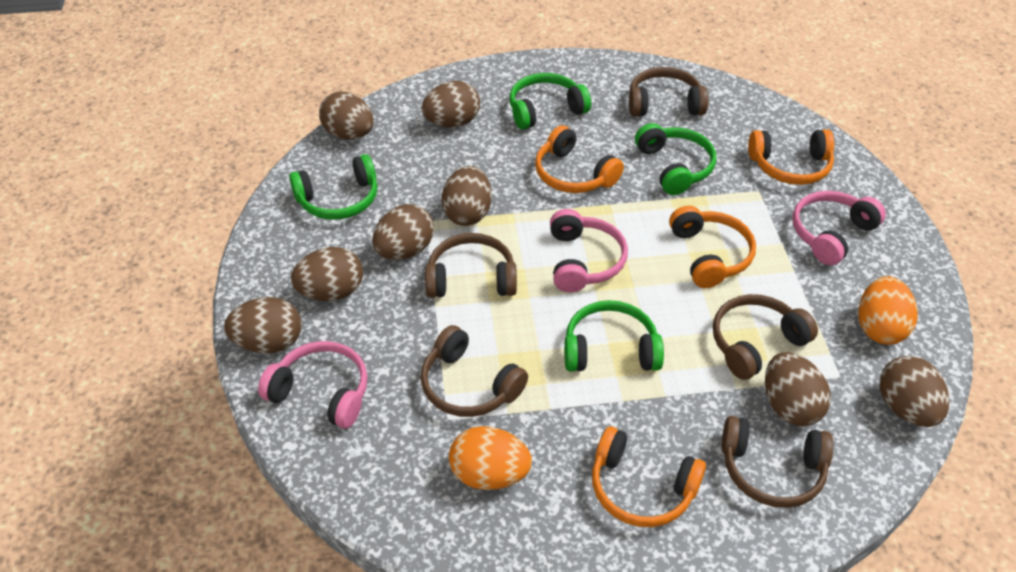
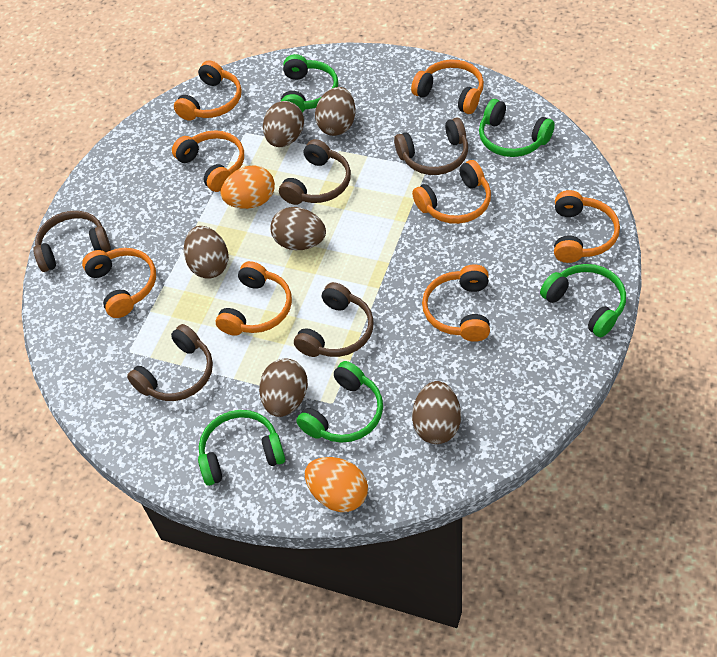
brown egg: 8 -> 6
green headphones: 4 -> 5
orange headphones: 4 -> 8
pink headphones: 3 -> 0

